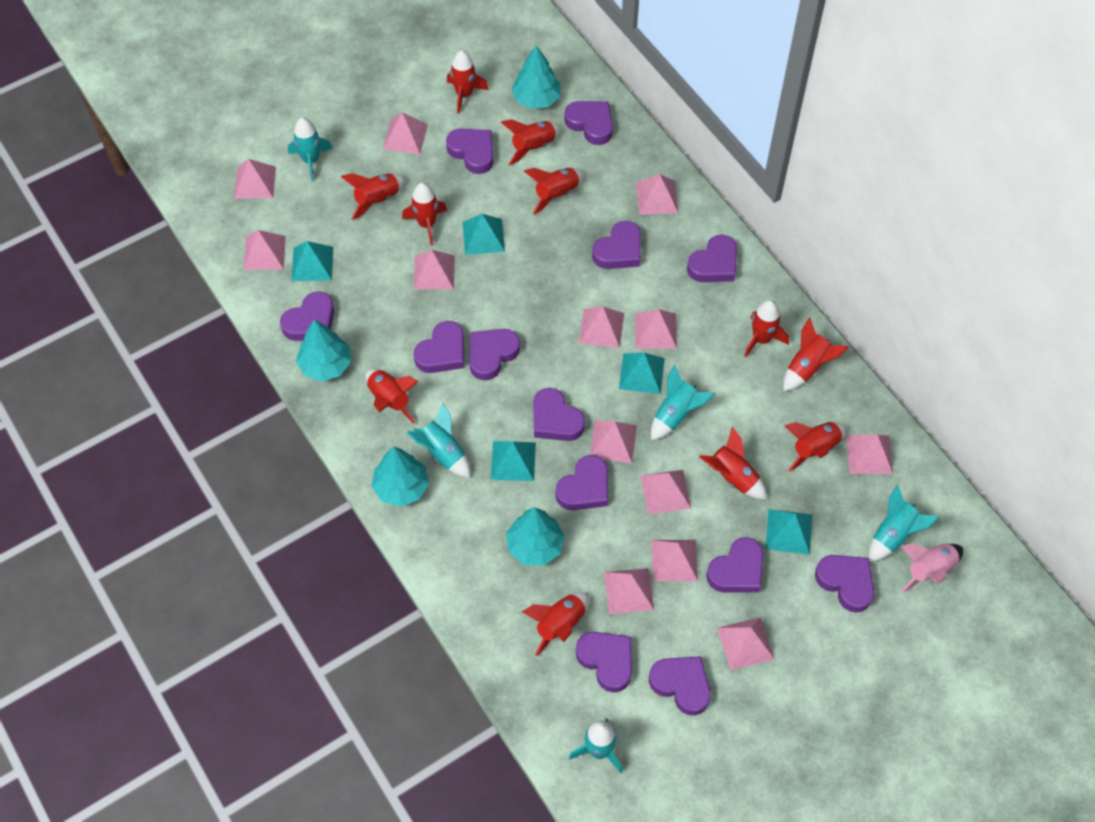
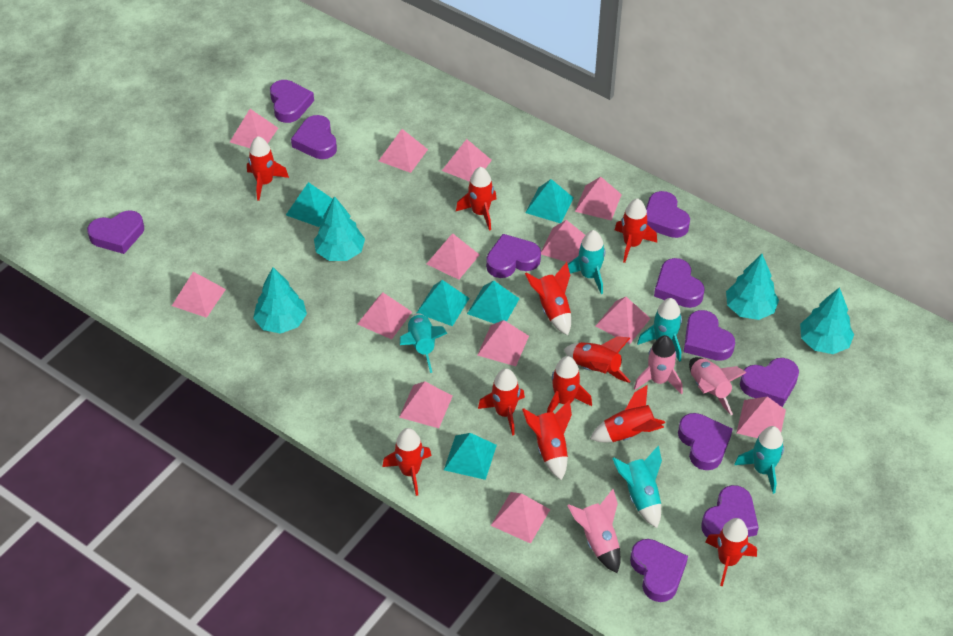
pink rocket: 1 -> 3
purple heart: 13 -> 11

